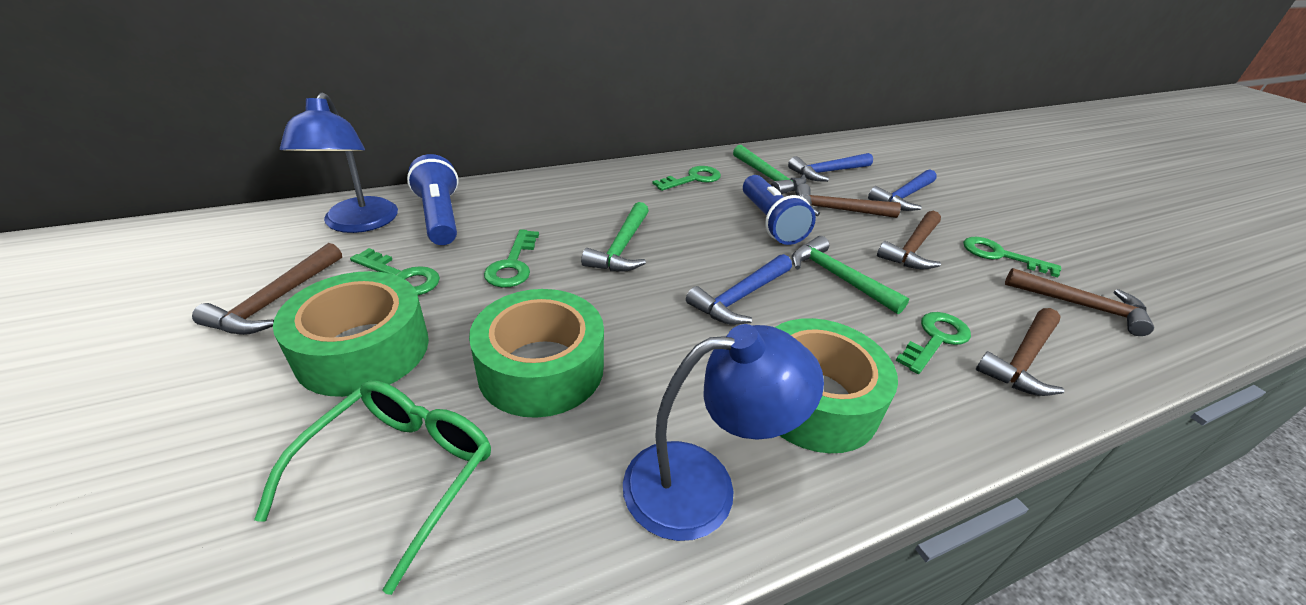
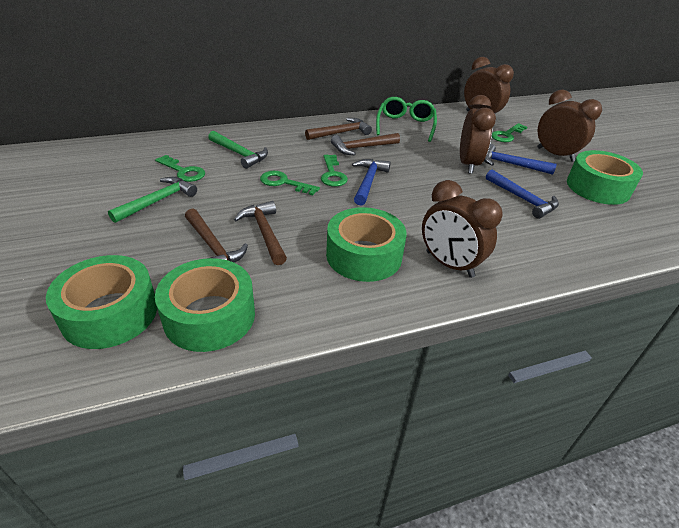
blue flashlight: 2 -> 0
blue lamp: 2 -> 0
brown clock: 0 -> 4
brown hammer: 5 -> 4
green hammer: 3 -> 2
green key: 5 -> 4
green tape: 3 -> 4

